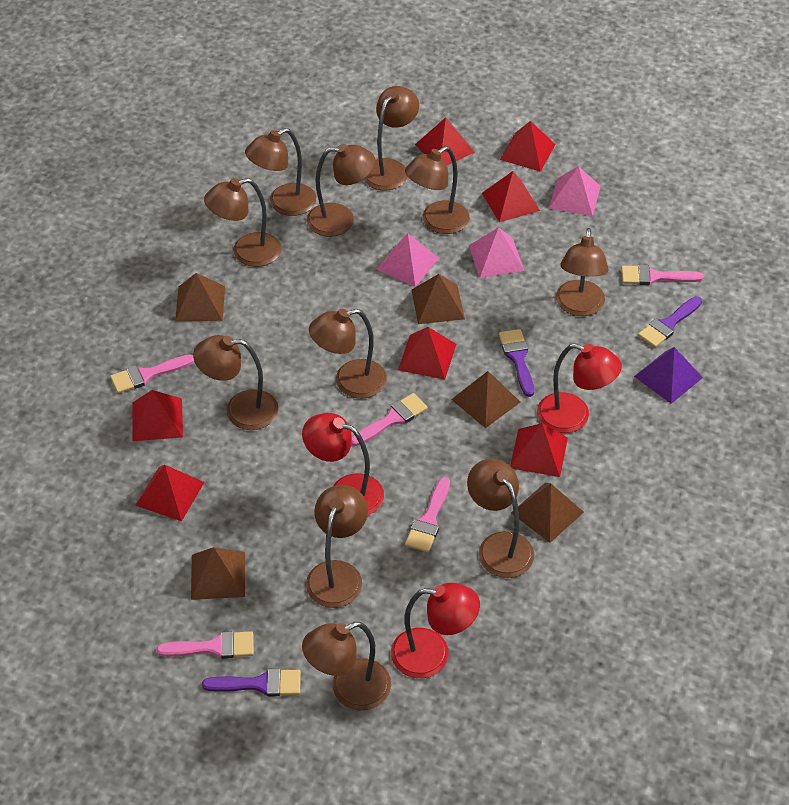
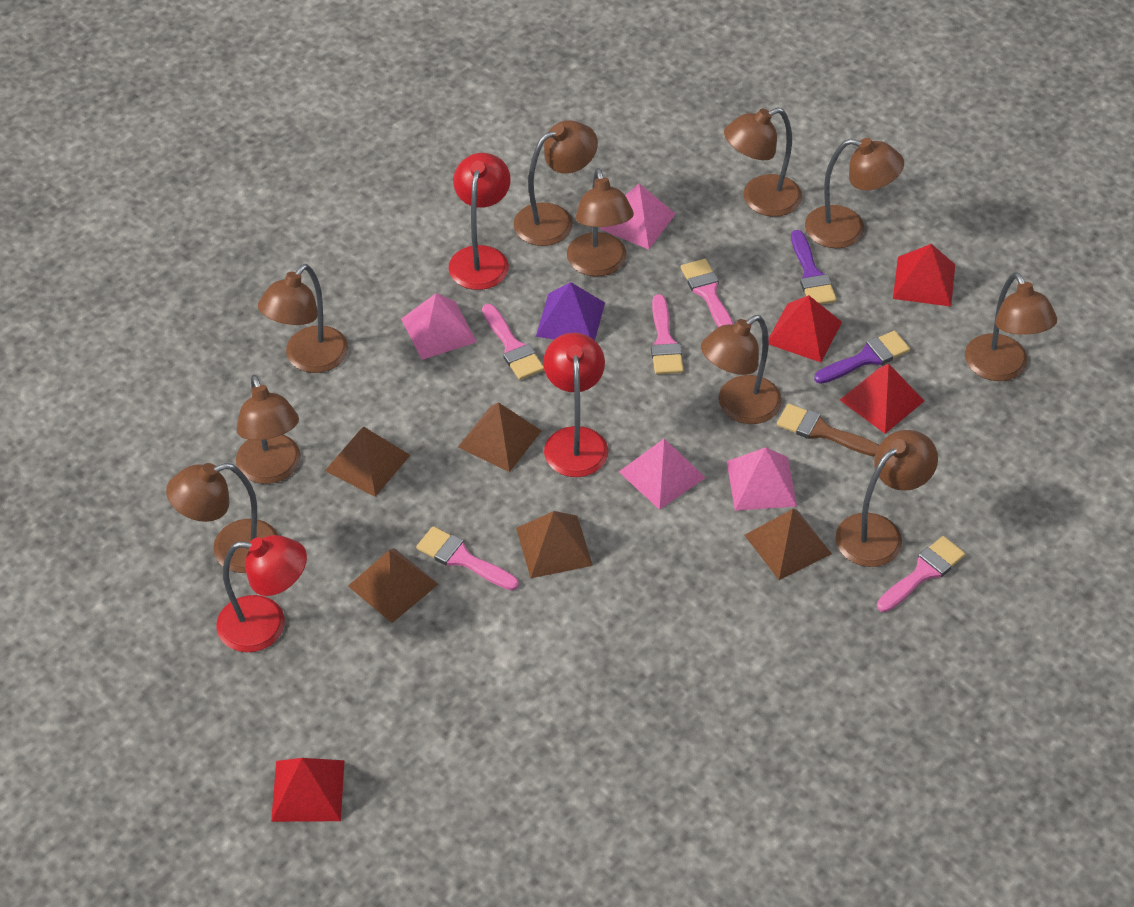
brown brush: 0 -> 1
brown lamp: 11 -> 10
pink pyramid: 3 -> 4
purple brush: 3 -> 2
red pyramid: 7 -> 4

